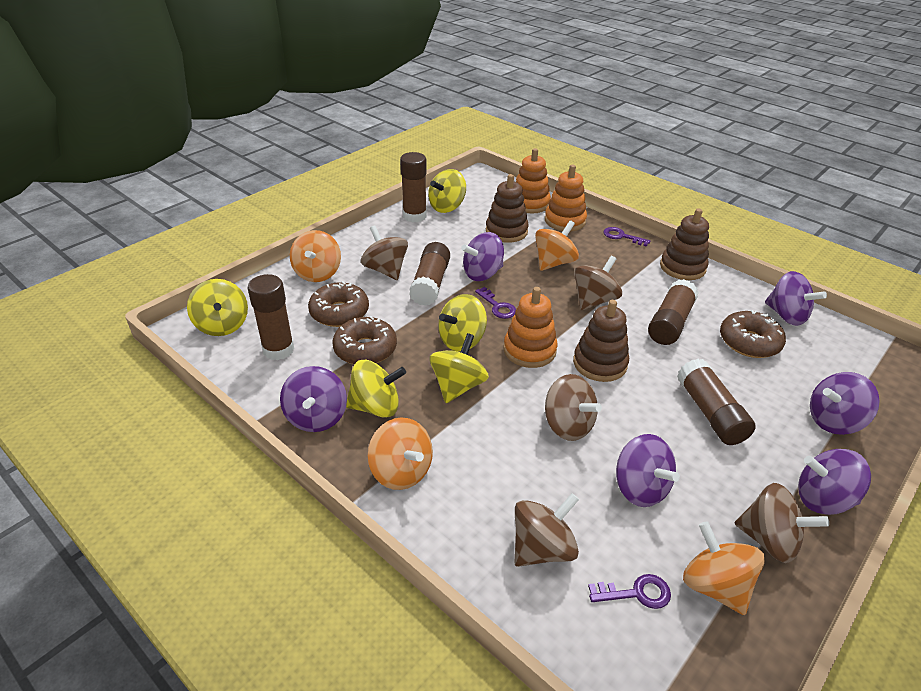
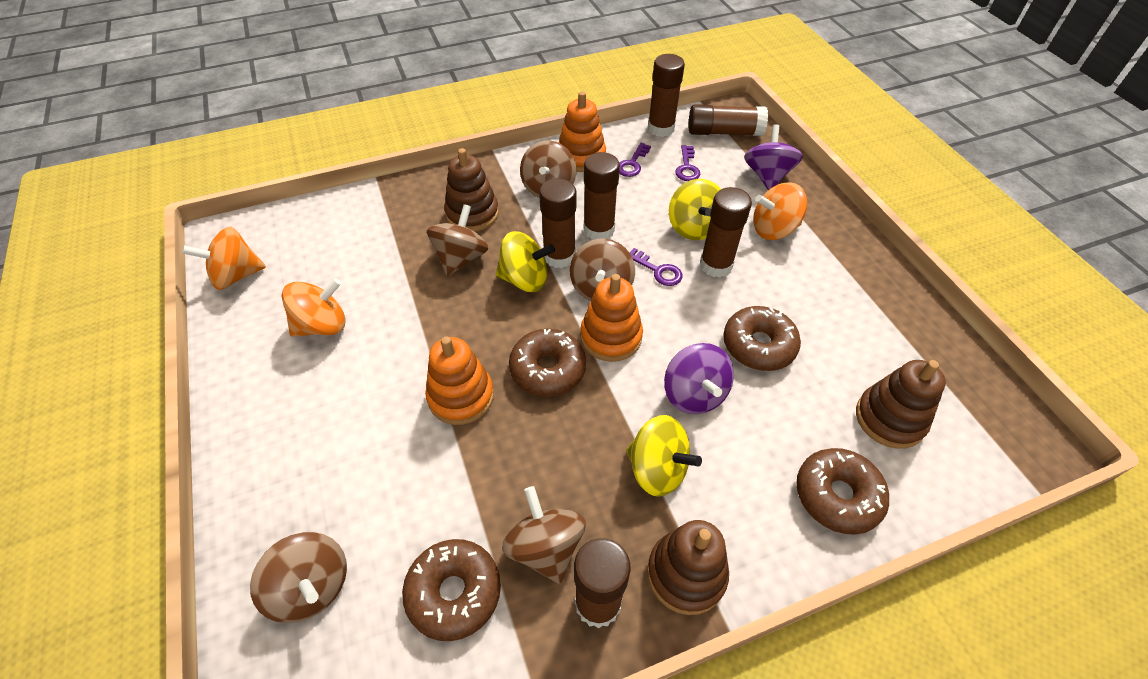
brown donut: 3 -> 4
brown glue stick: 5 -> 6
orange spinning top: 4 -> 3
purple spinning top: 6 -> 2
yellow spinning top: 5 -> 3

